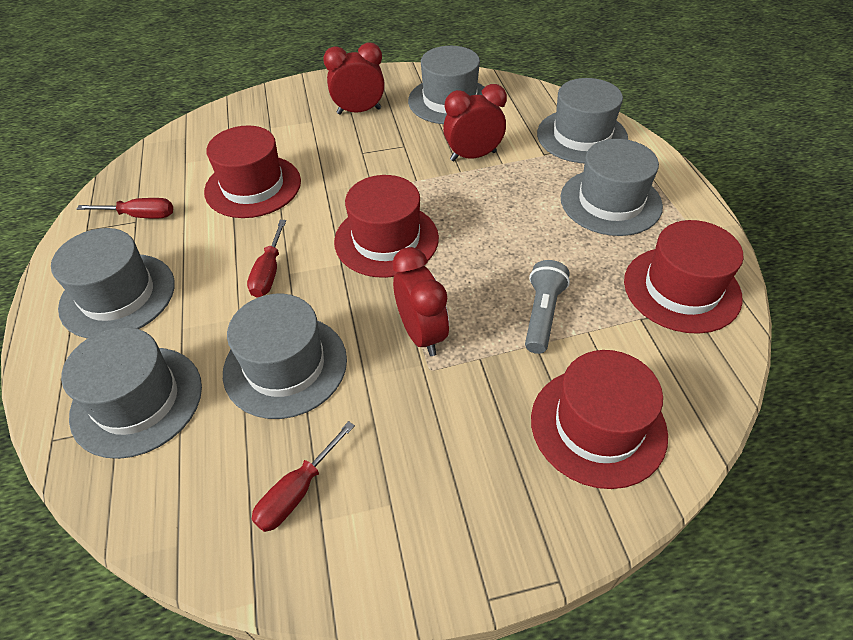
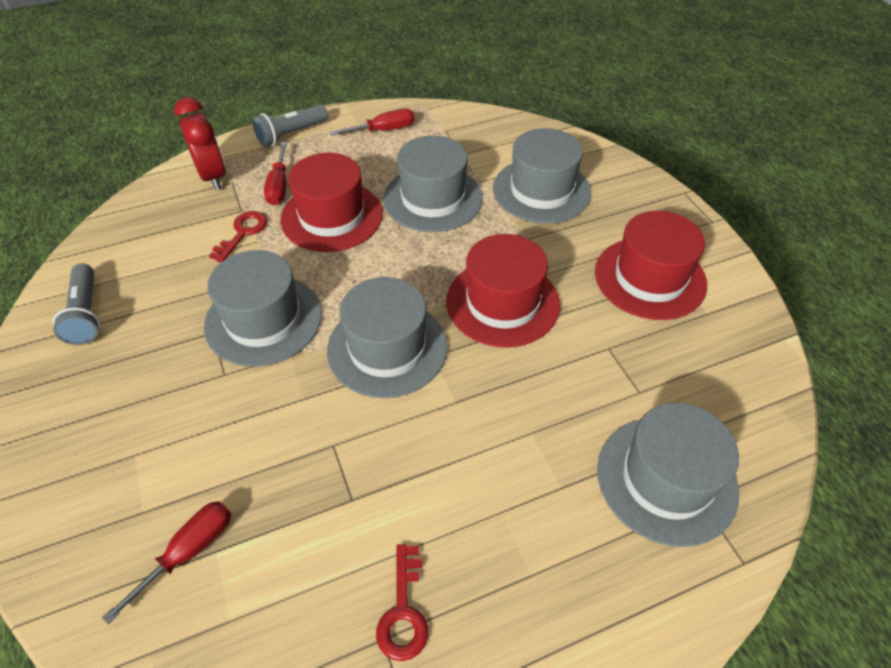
grey flashlight: 1 -> 2
grey hat: 6 -> 5
red clock: 3 -> 1
red hat: 4 -> 3
red key: 0 -> 2

